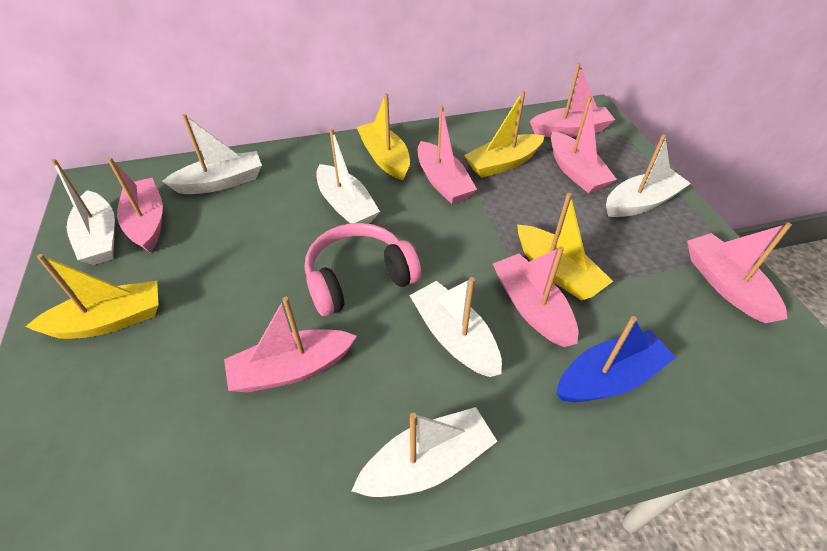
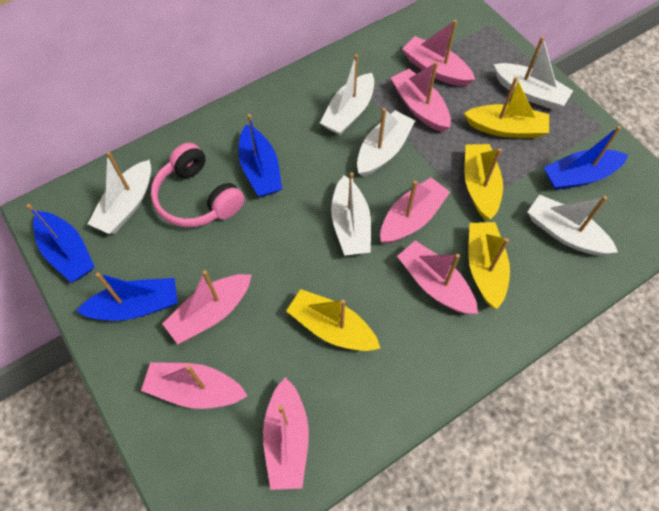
blue boat: 1 -> 4

